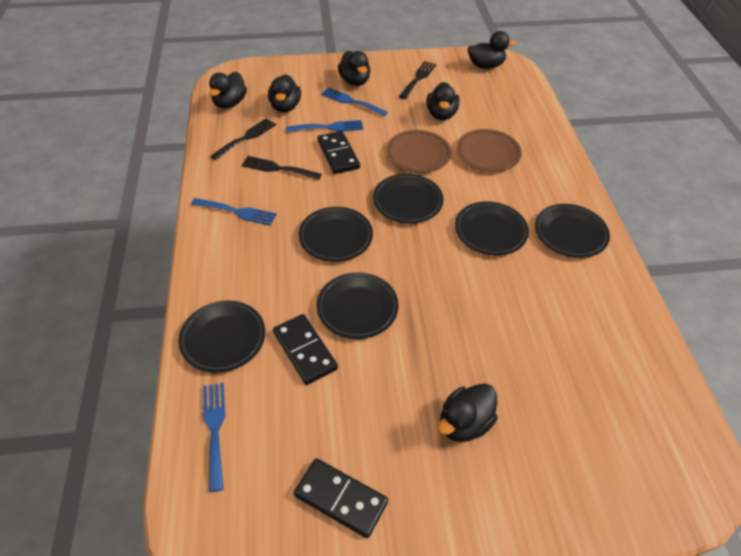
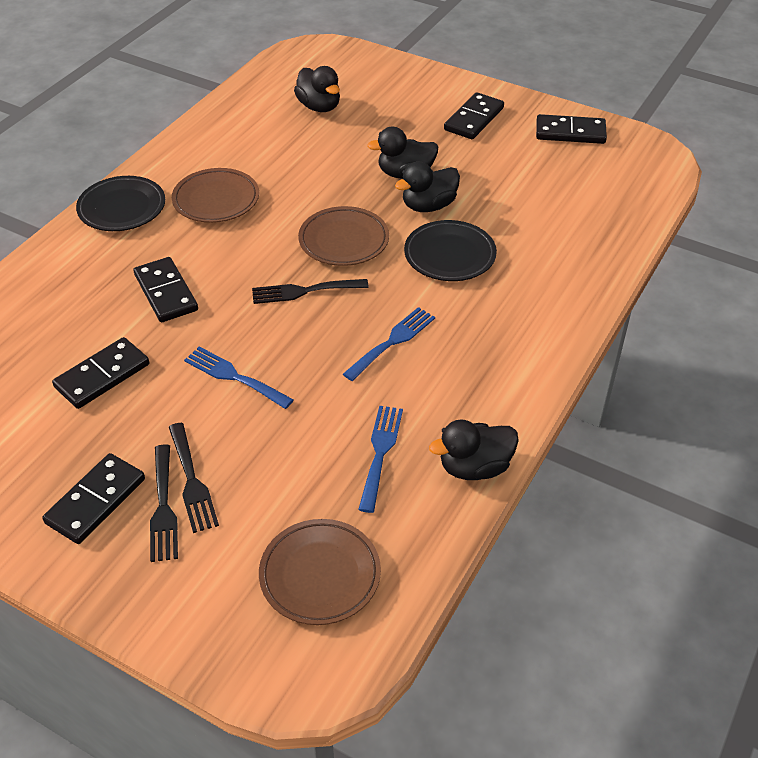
black domino: 3 -> 5
black duck: 6 -> 4
black plate: 6 -> 2
blue fork: 4 -> 3
brown plate: 2 -> 3

